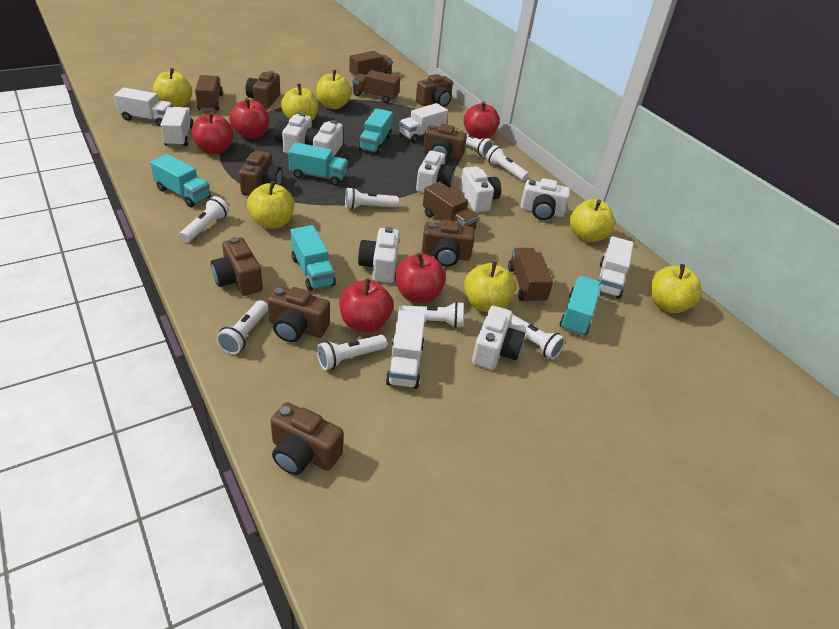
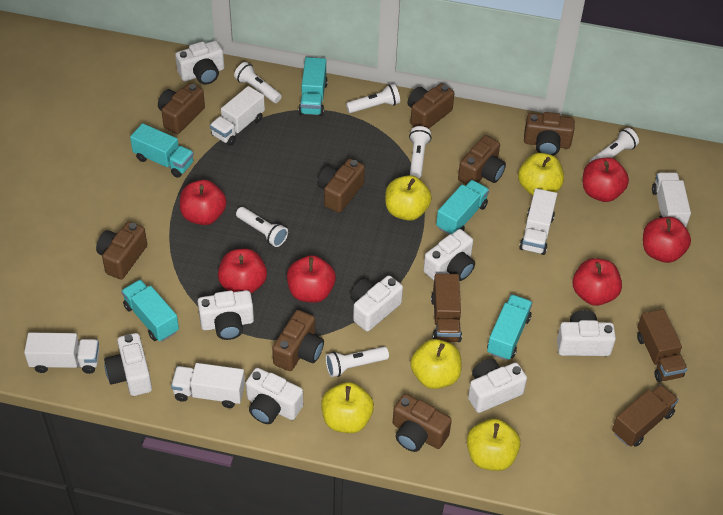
brown truck: 5 -> 3
red apple: 5 -> 6
white camera: 7 -> 8
white flashlight: 8 -> 6
yellow apple: 7 -> 5

